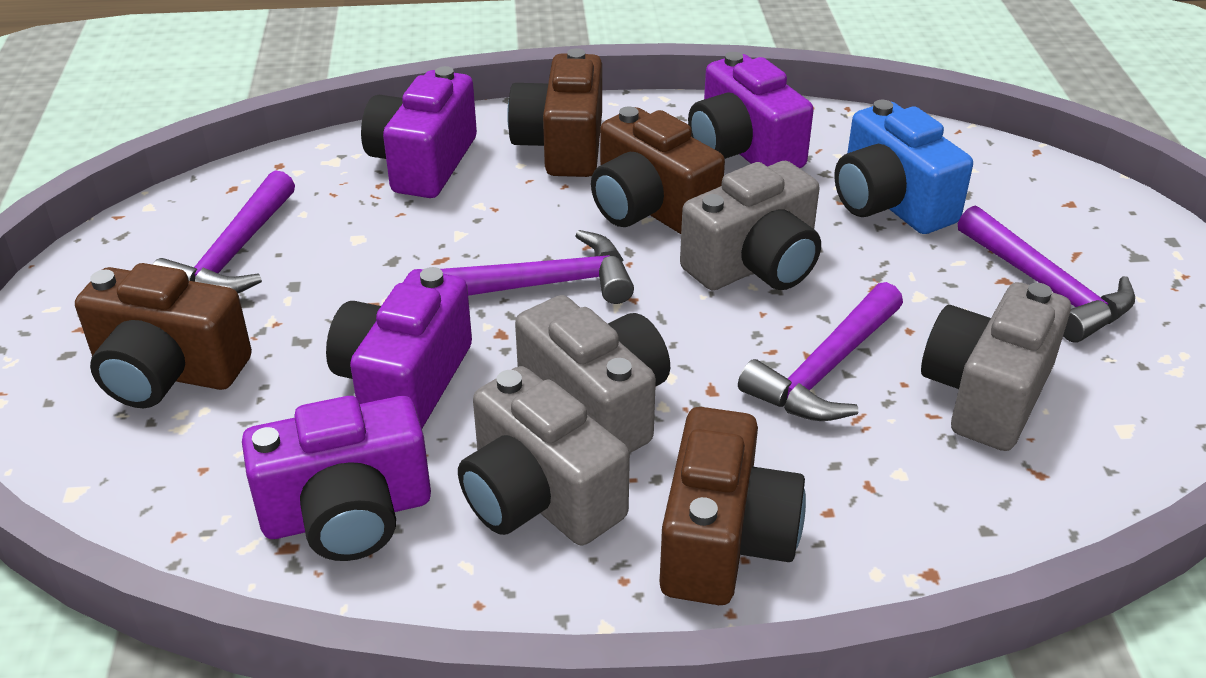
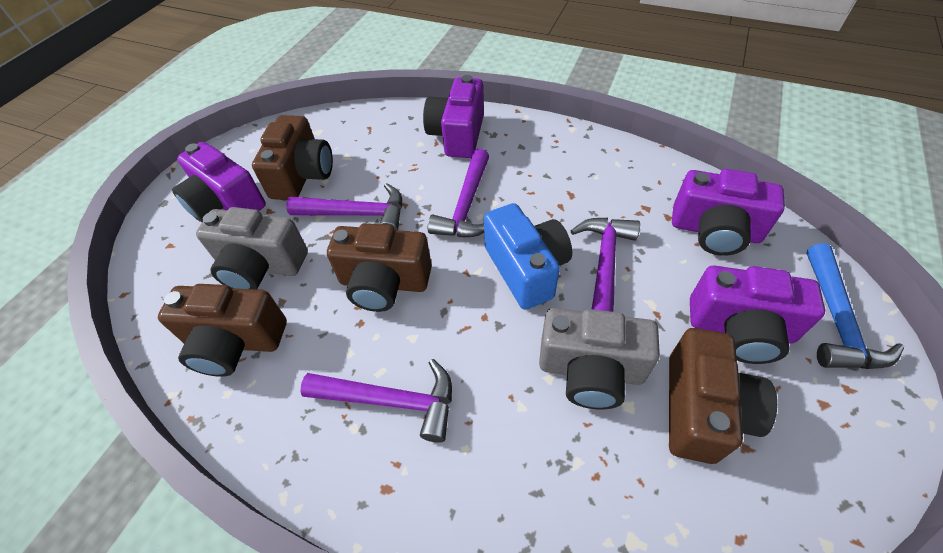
blue hammer: 0 -> 1
grey camera: 4 -> 2

